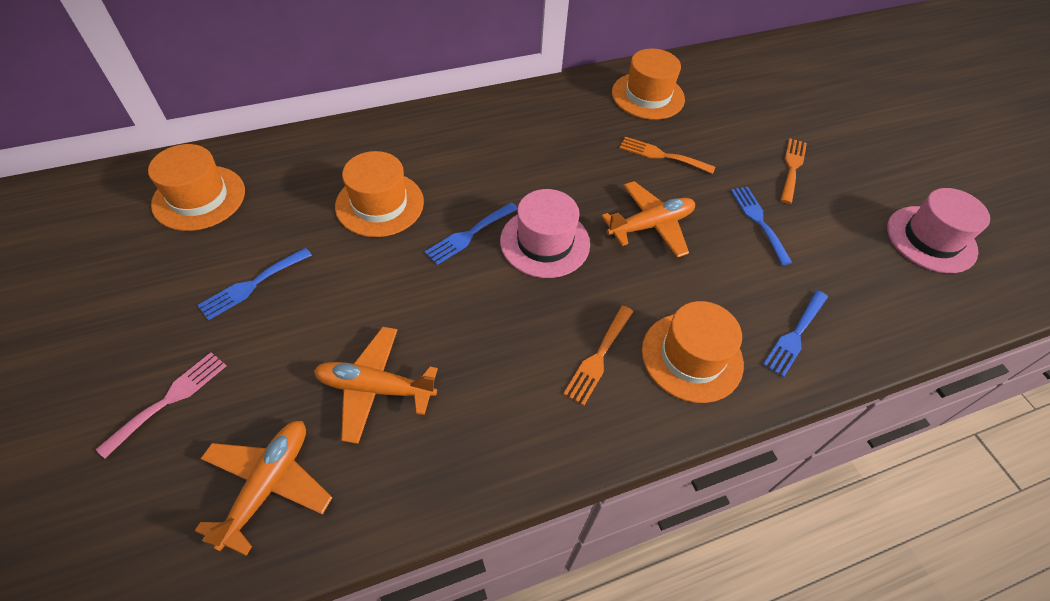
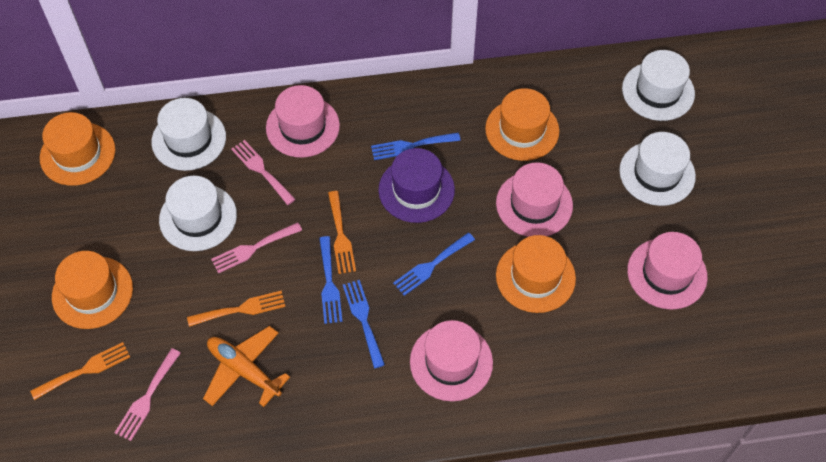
orange plane: 3 -> 1
pink fork: 1 -> 3
pink hat: 2 -> 4
purple hat: 0 -> 1
white hat: 0 -> 4

